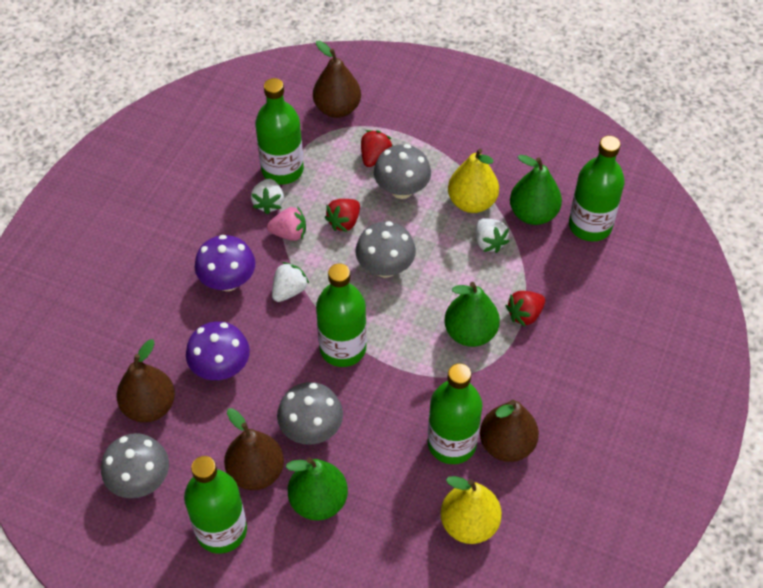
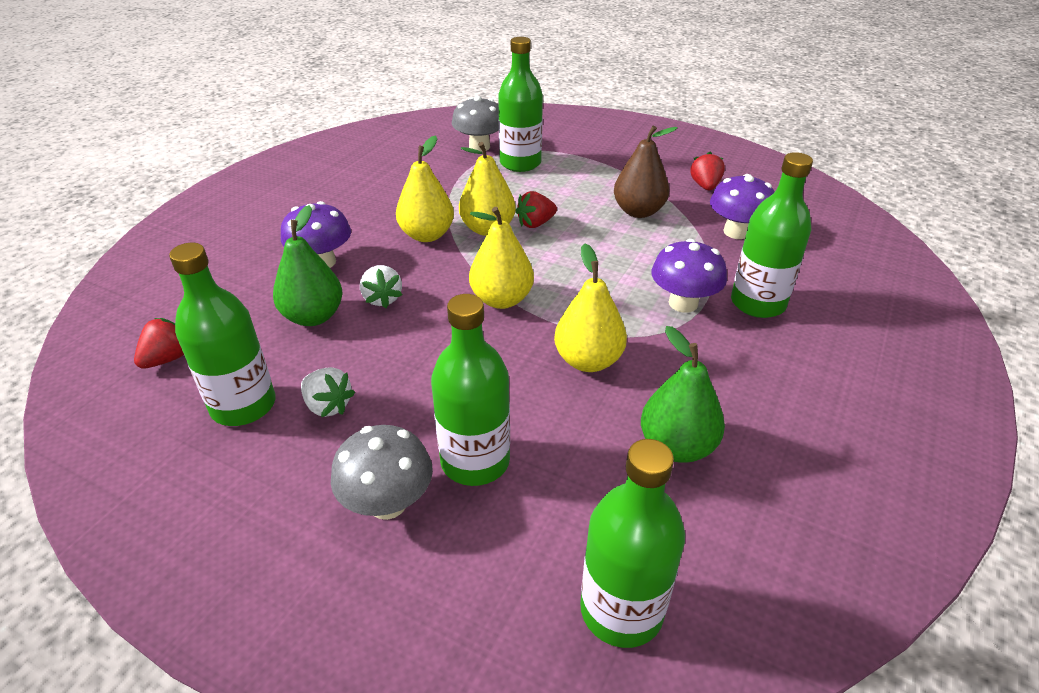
brown pear: 4 -> 1
green pear: 3 -> 2
grey mushroom: 4 -> 2
pink strawberry: 1 -> 0
purple mushroom: 2 -> 3
white strawberry: 3 -> 2
yellow pear: 2 -> 4

